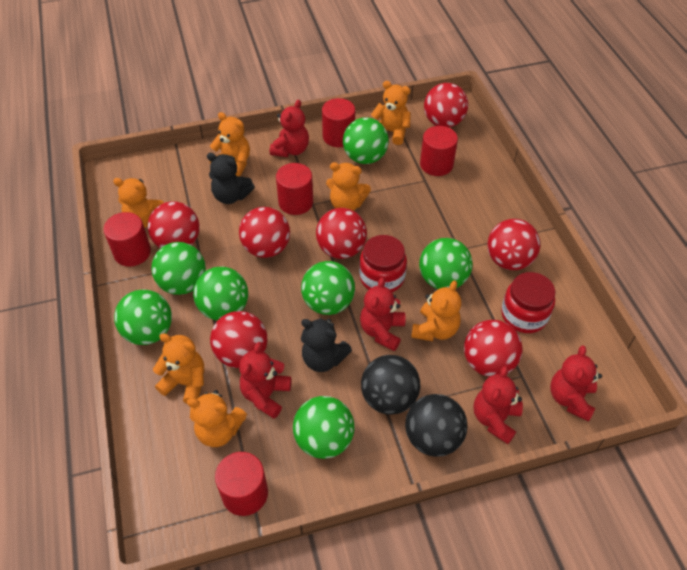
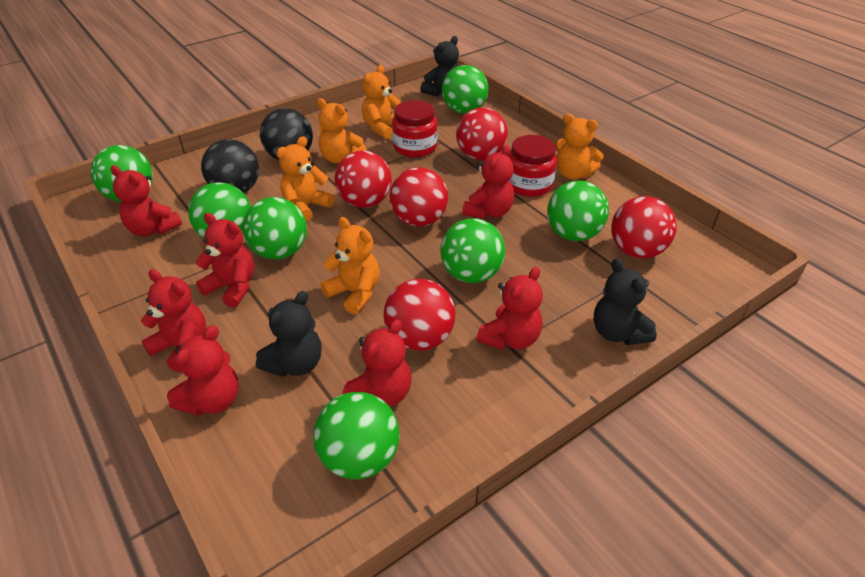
black teddy bear: 2 -> 3
orange teddy bear: 7 -> 5
red ball: 7 -> 5
red cylinder: 5 -> 0
red teddy bear: 5 -> 7

